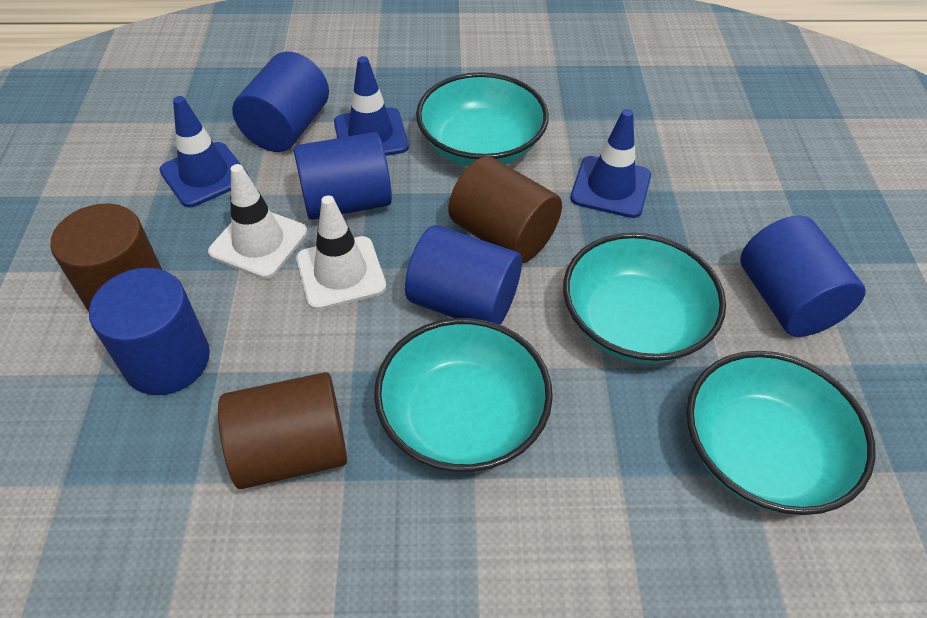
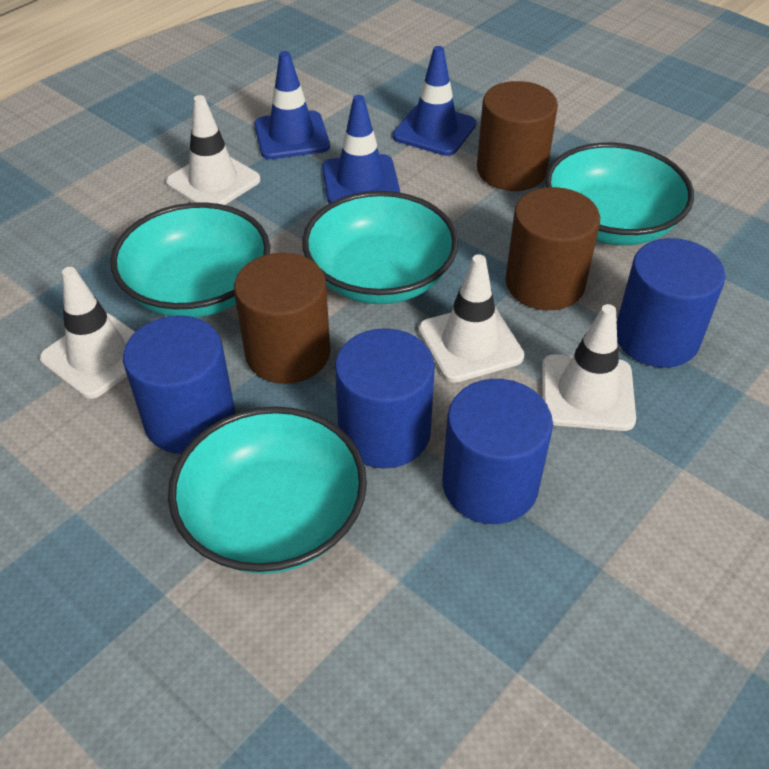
blue cylinder: 5 -> 4
white traffic cone: 2 -> 4

